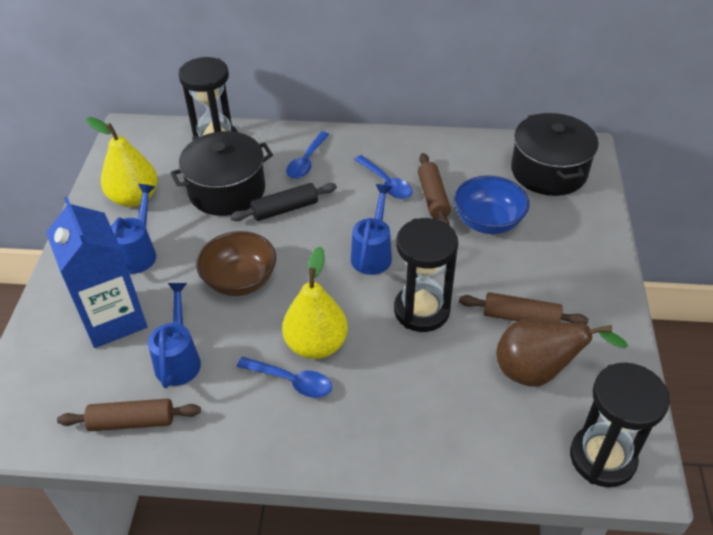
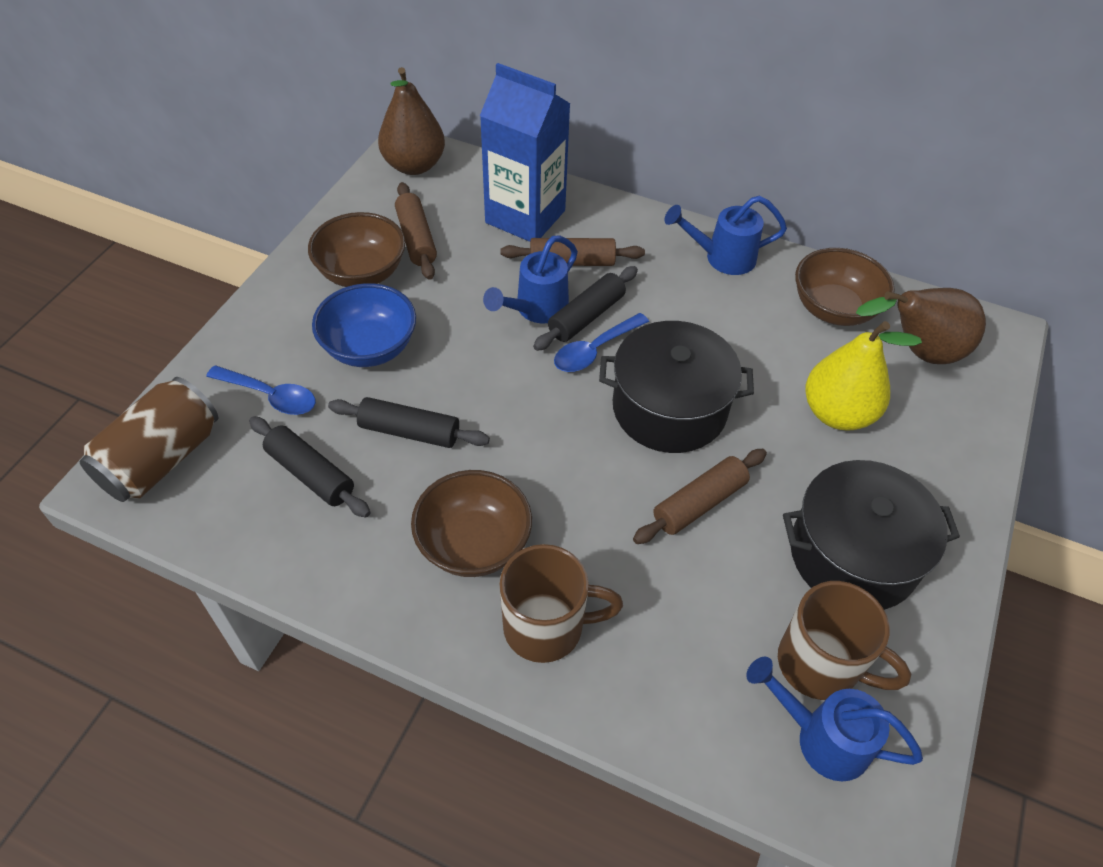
black hourglass: 3 -> 0
black rolling pin: 1 -> 3
blue spoon: 3 -> 2
brown bowl: 1 -> 3
brown can: 0 -> 1
brown mug: 0 -> 2
brown pear: 1 -> 2
yellow pear: 2 -> 1

